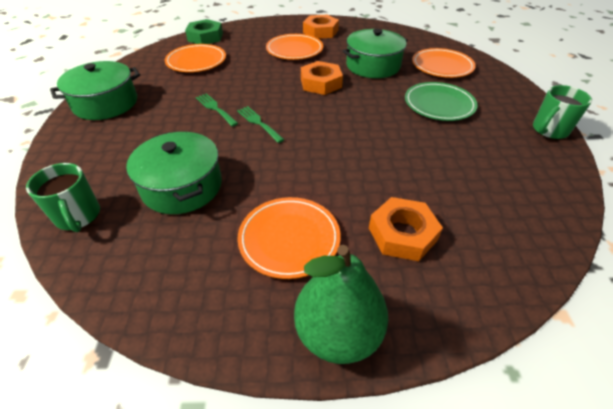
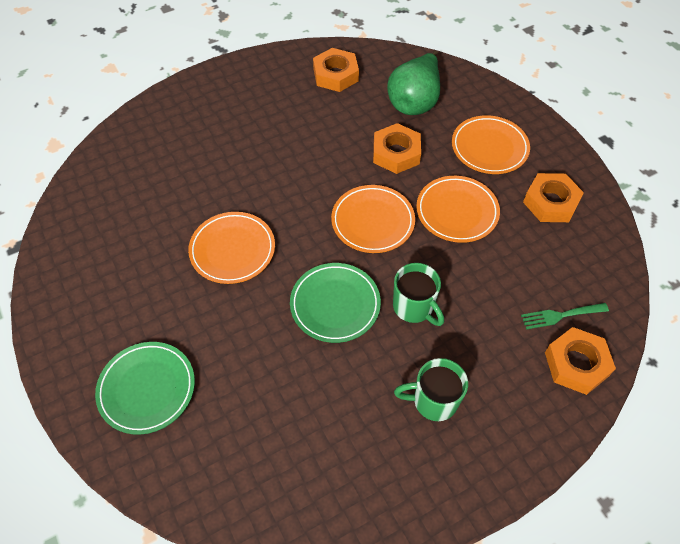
green fork: 2 -> 1
green nut: 1 -> 0
green plate: 1 -> 2
green pot: 3 -> 0
orange nut: 3 -> 4

